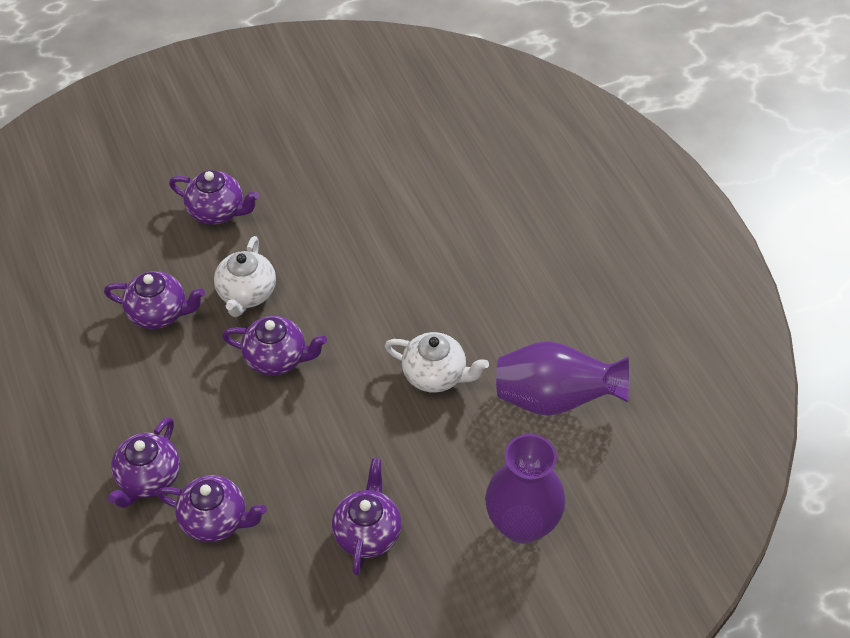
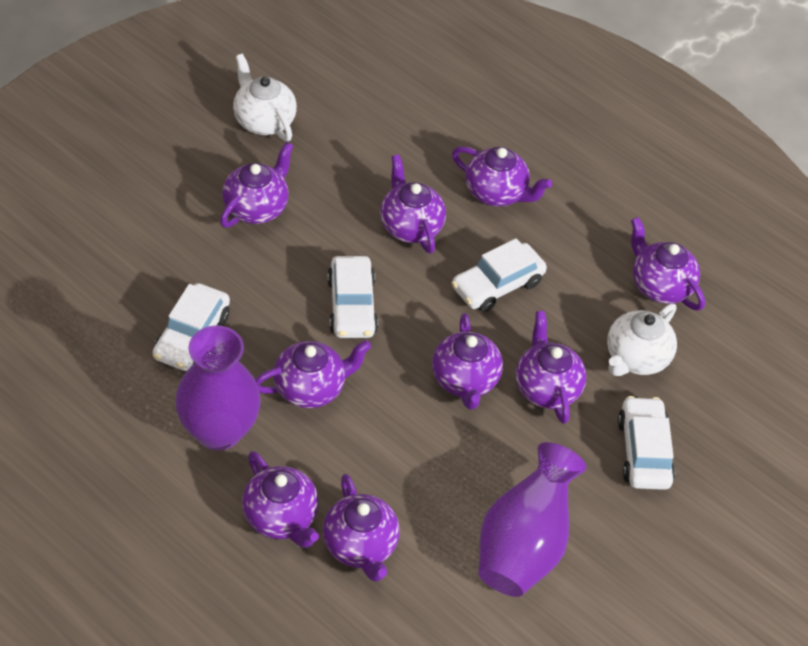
purple teapot: 6 -> 9
white car: 0 -> 4

